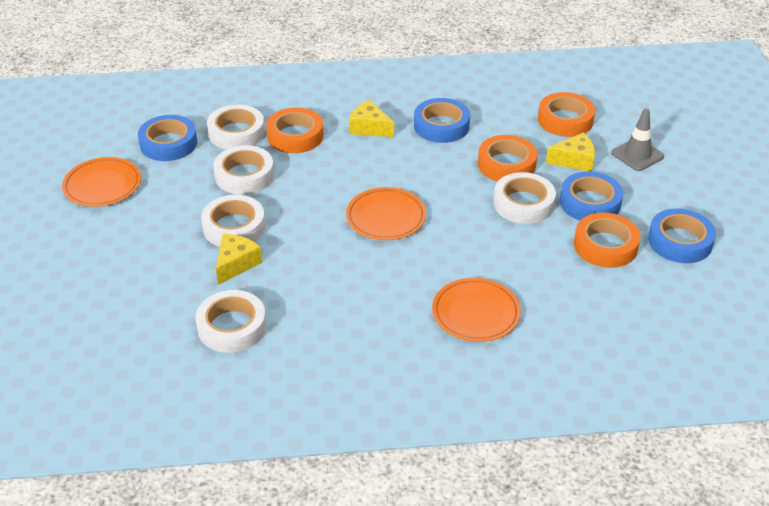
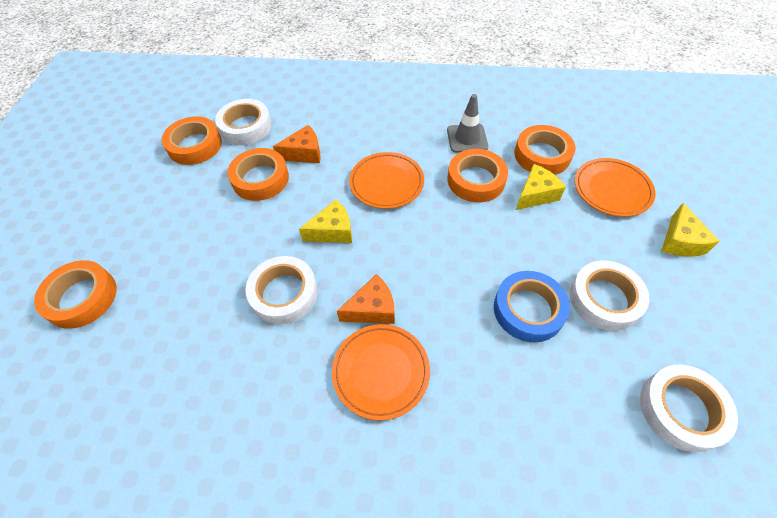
blue tape: 4 -> 1
orange cheese: 0 -> 2
orange tape: 4 -> 5
white tape: 5 -> 4

